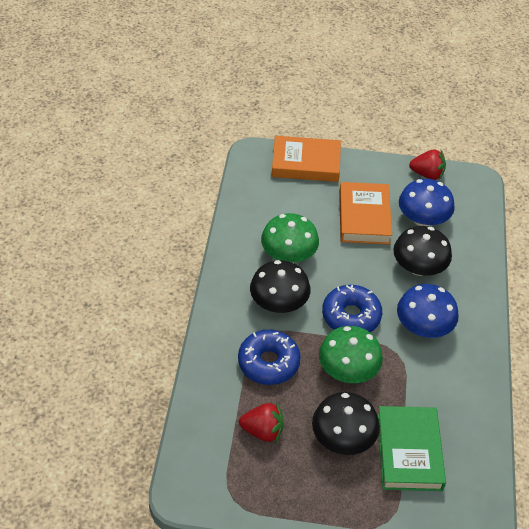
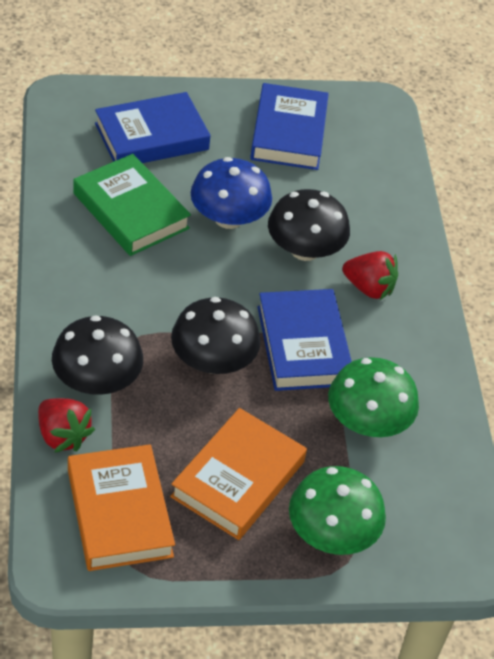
blue book: 0 -> 3
blue donut: 2 -> 0
blue mushroom: 2 -> 1

